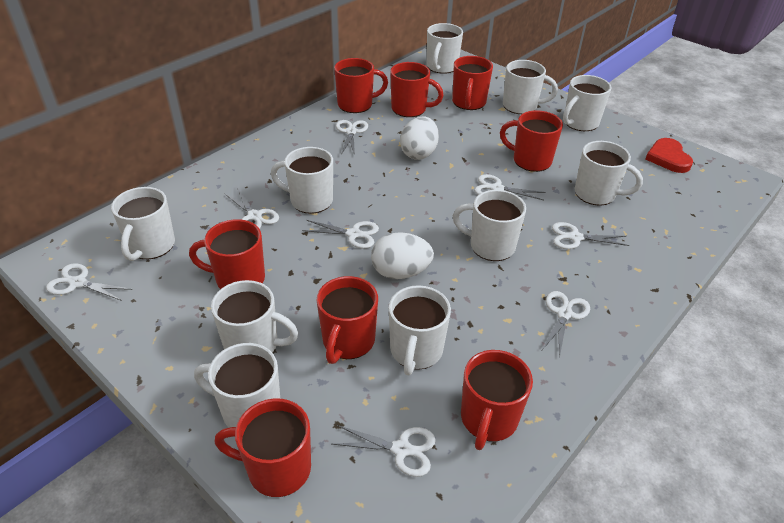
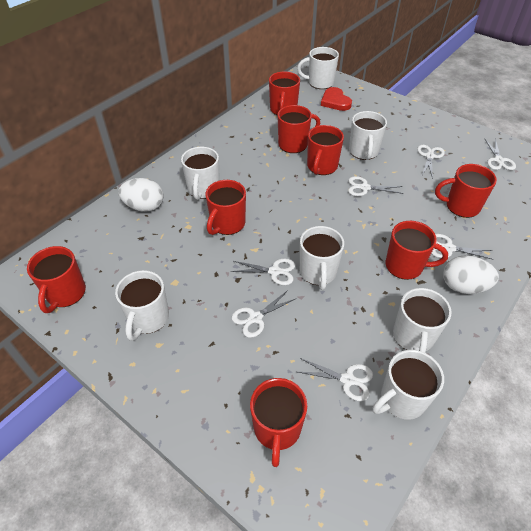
white mug: 10 -> 7
white scissors: 8 -> 7

